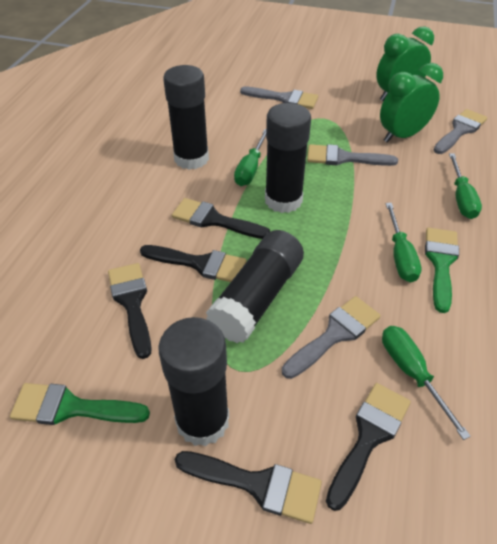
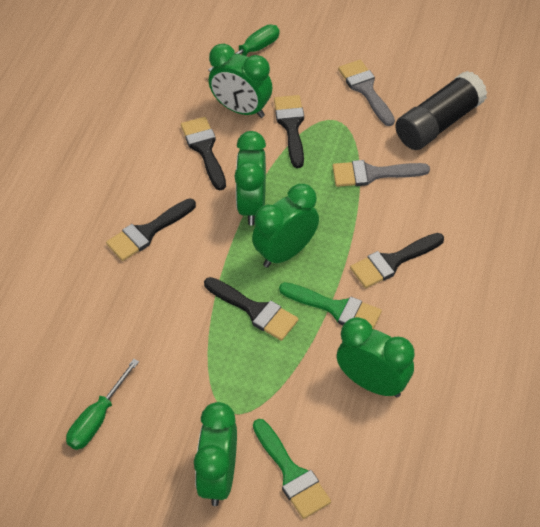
black glue stick: 4 -> 1
green clock: 2 -> 5
green screwdriver: 4 -> 2
grey brush: 4 -> 2

